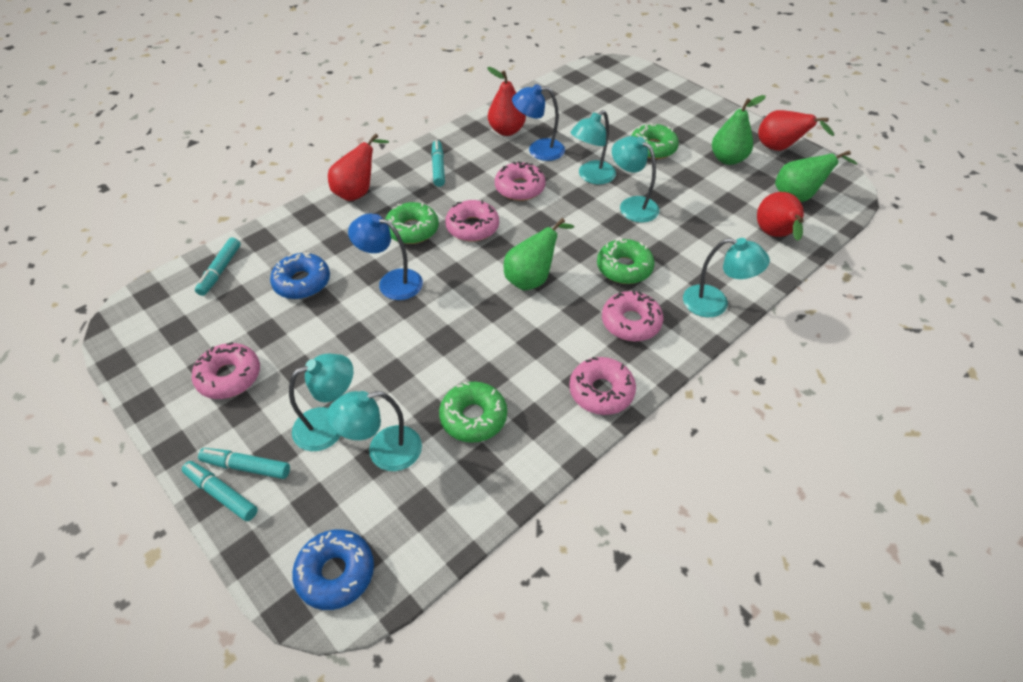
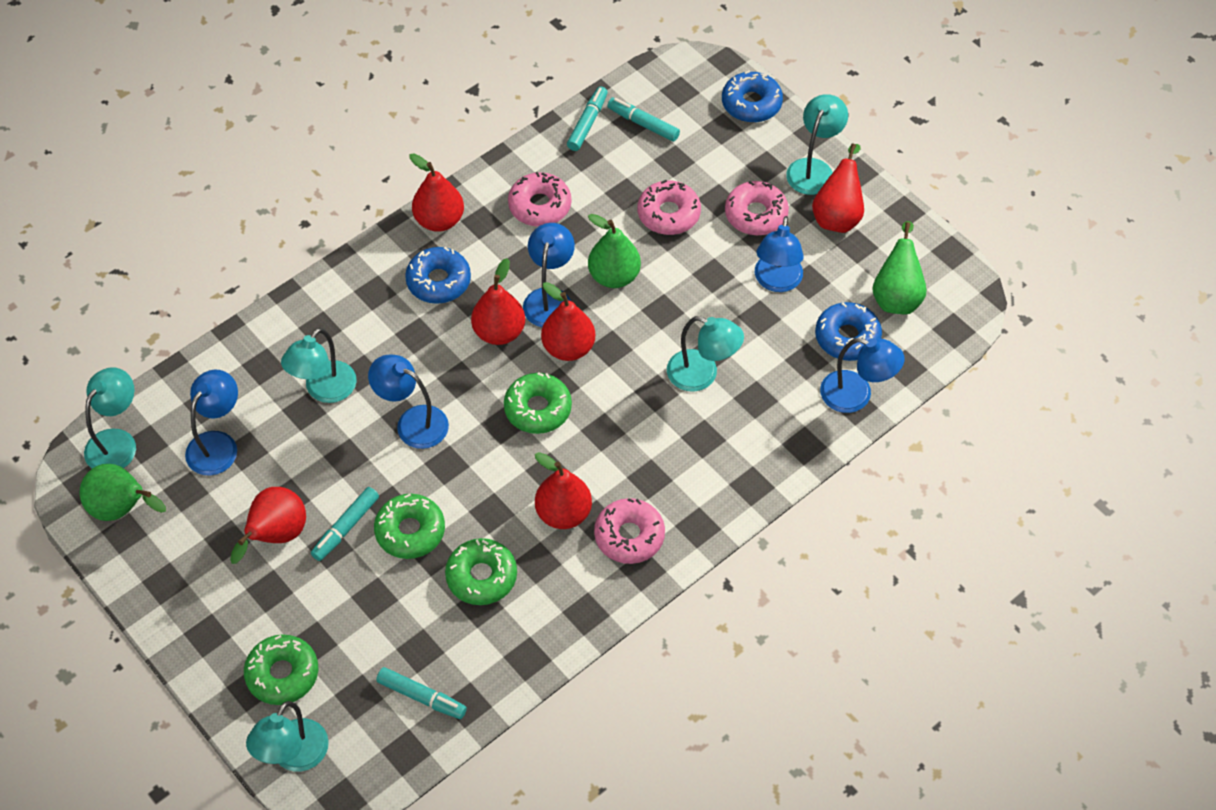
blue donut: 2 -> 3
blue lamp: 2 -> 5
pink donut: 5 -> 4
red pear: 4 -> 6

